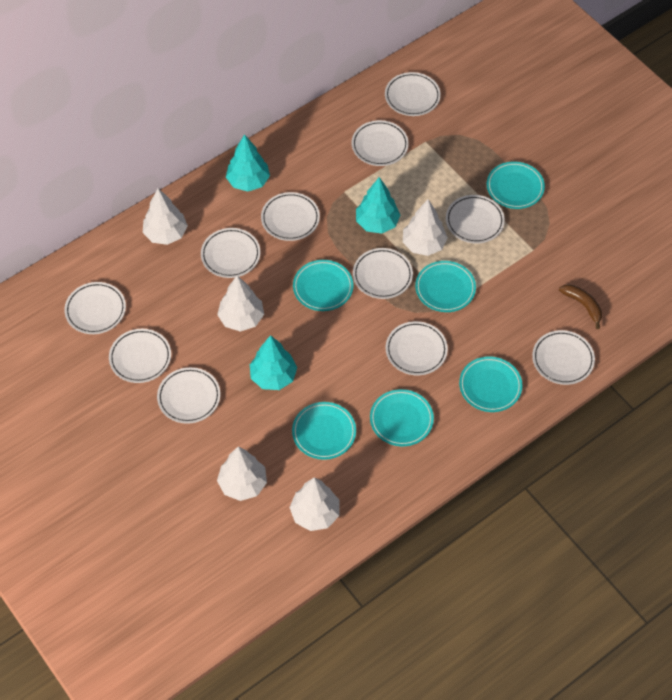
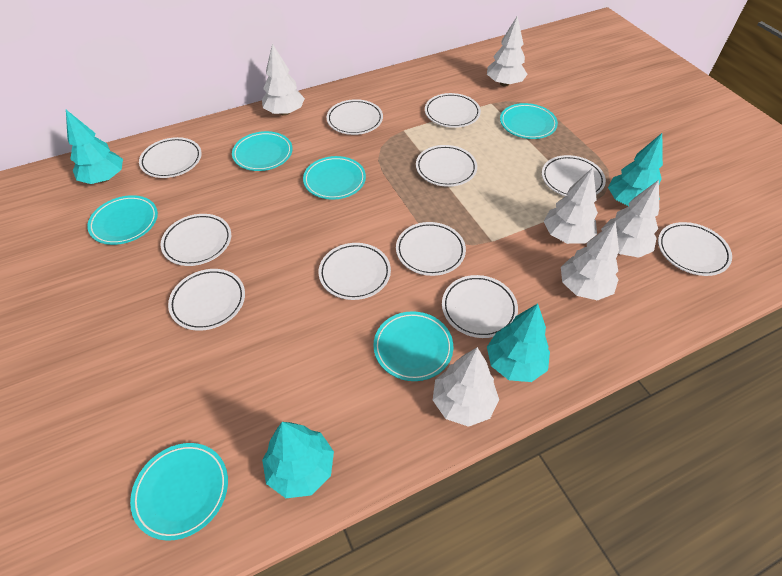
brown banana: 1 -> 0
turquoise tree: 3 -> 4
white tree: 5 -> 6

